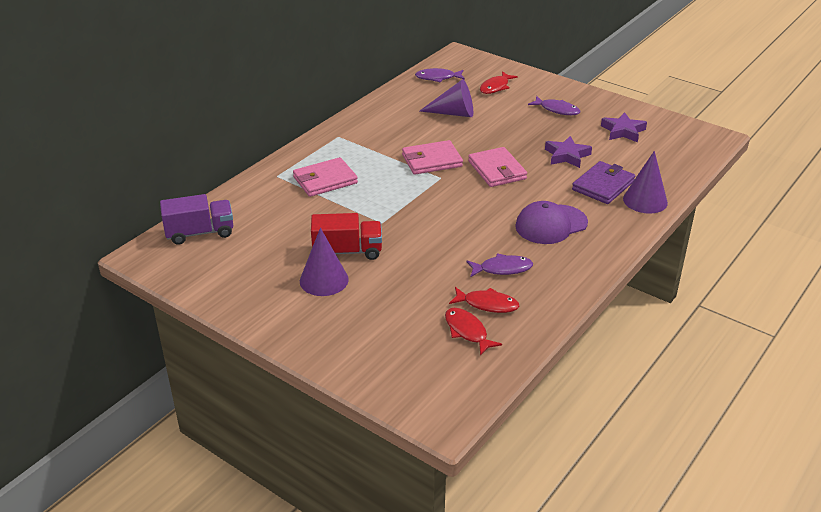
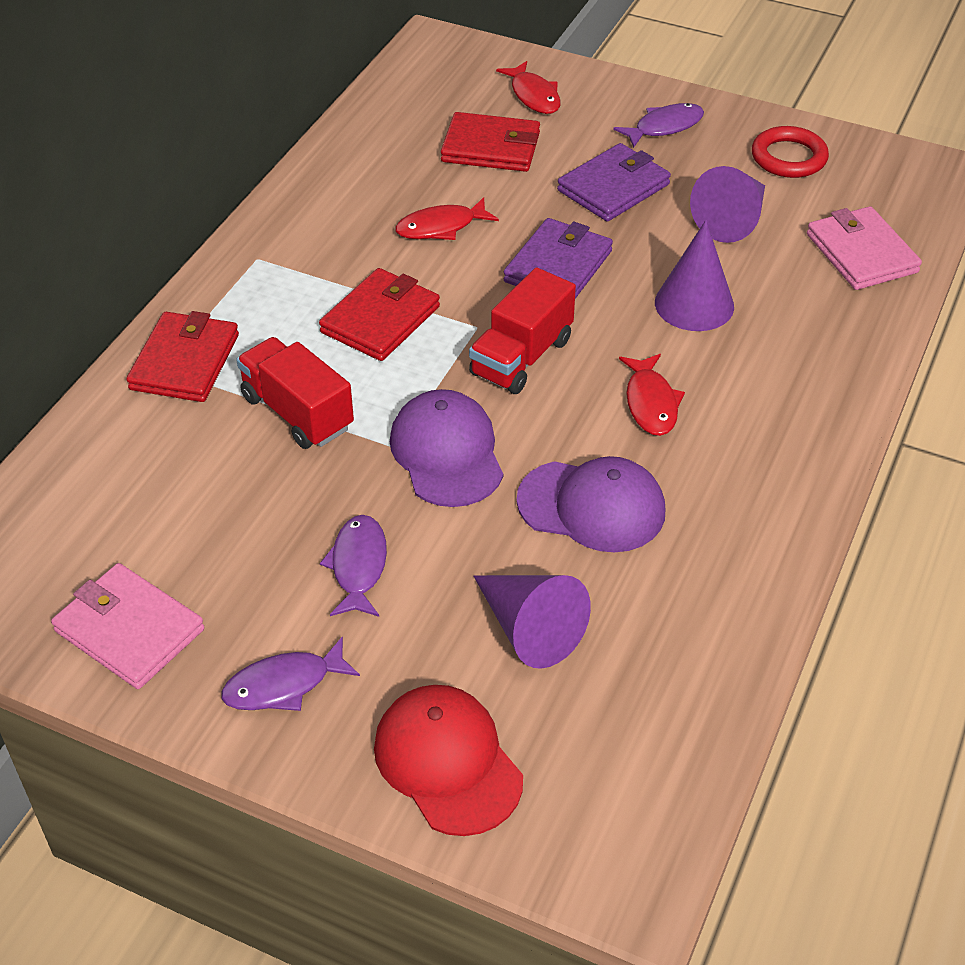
pink wallet: 3 -> 2
purple cap: 1 -> 2
purple star: 2 -> 0
purple truck: 1 -> 0
purple wallet: 1 -> 2
red cap: 0 -> 1
red ring: 0 -> 1
red truck: 1 -> 2
red wallet: 0 -> 3

